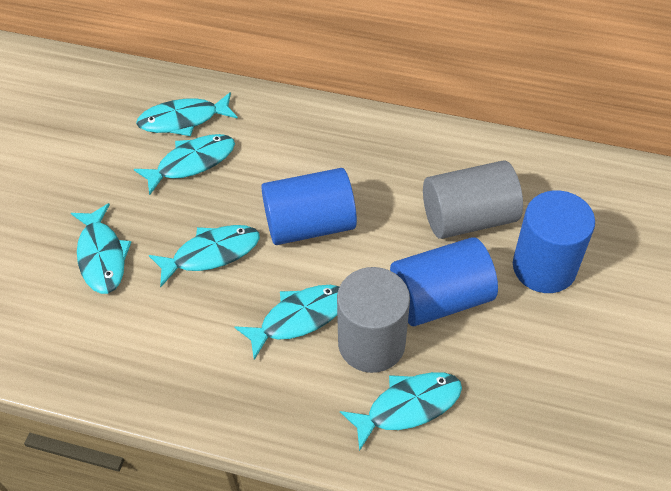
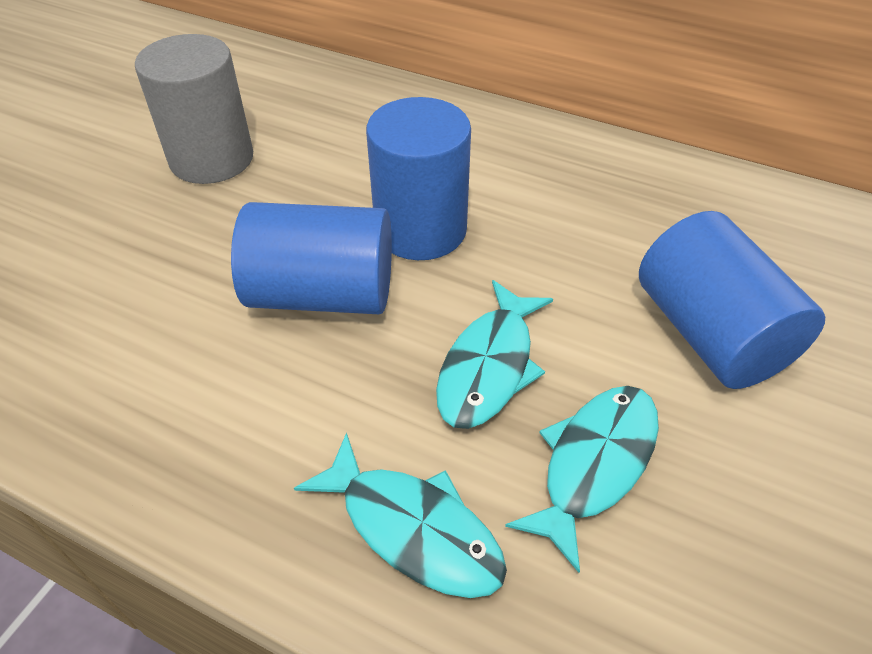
grey cylinder: 2 -> 1
turquoise fish: 6 -> 3

